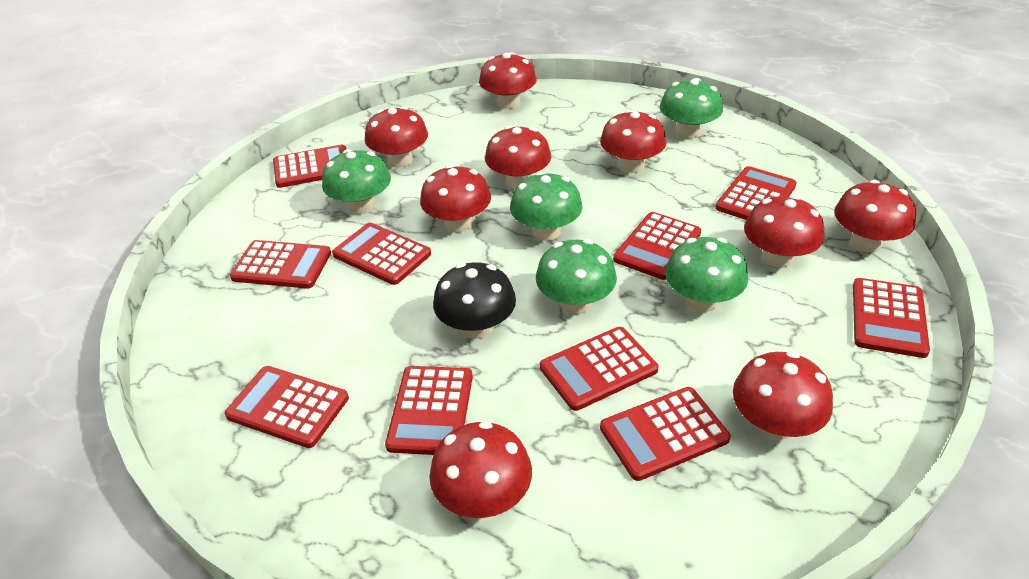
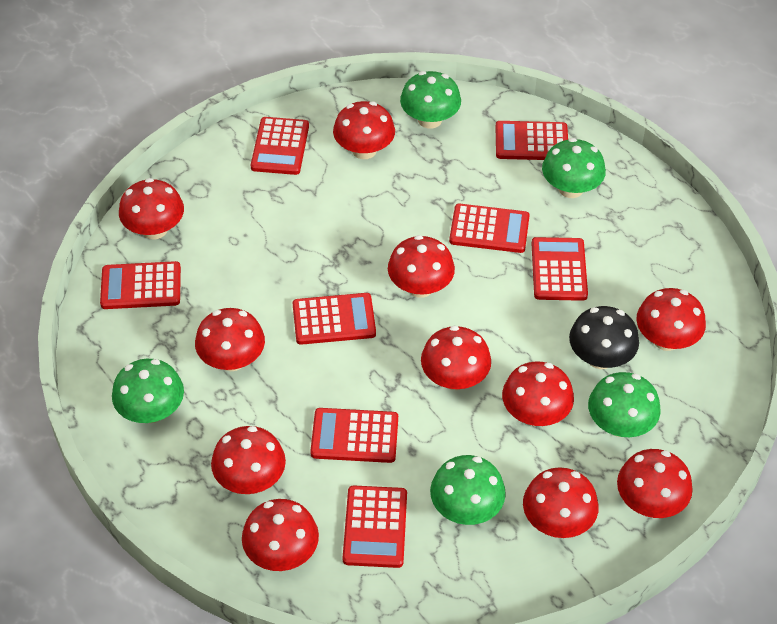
red calculator: 10 -> 8
red mushroom: 9 -> 11

